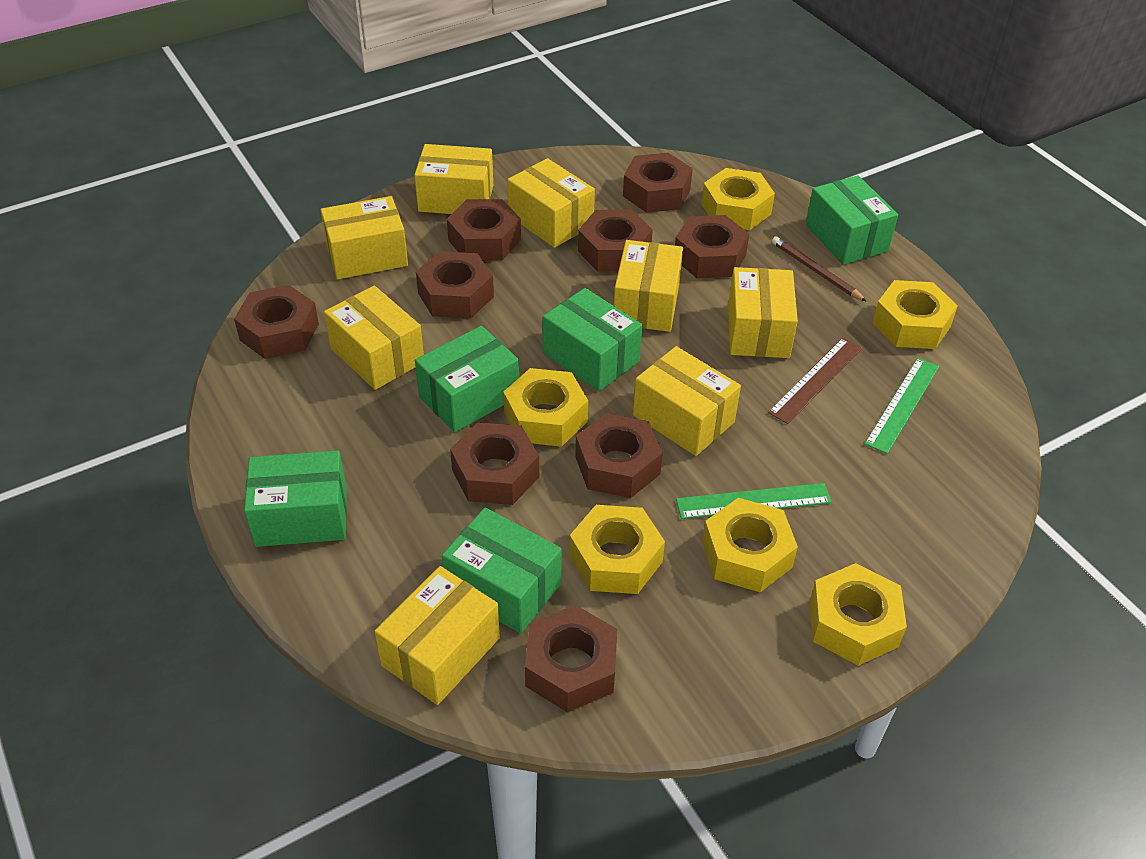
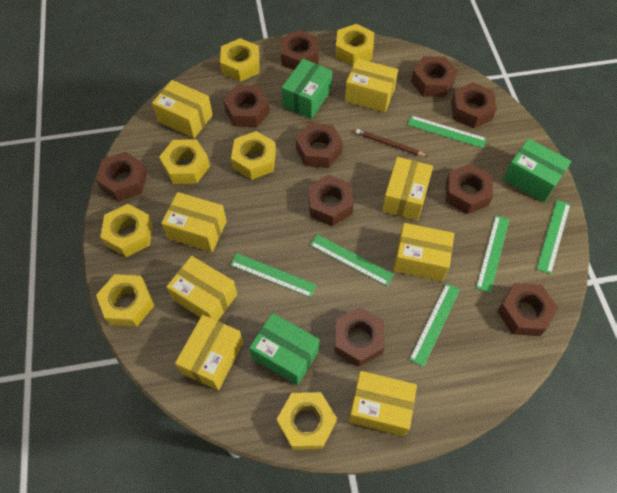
brown nut: 9 -> 10
brown ruler: 1 -> 0
green box: 5 -> 3
green ruler: 2 -> 6
yellow nut: 6 -> 7

